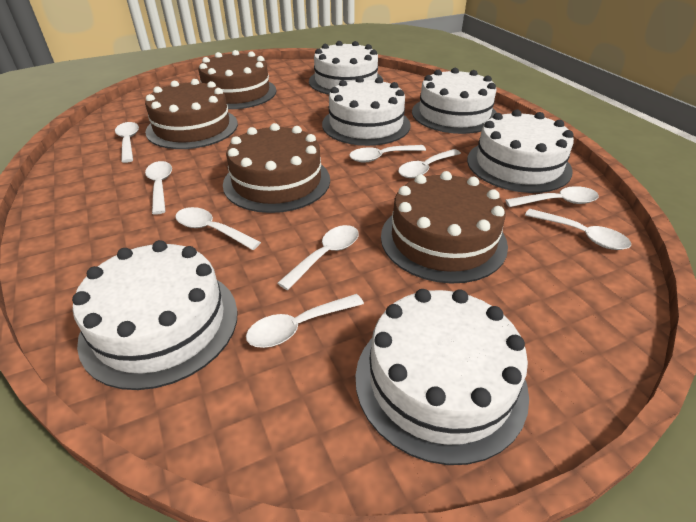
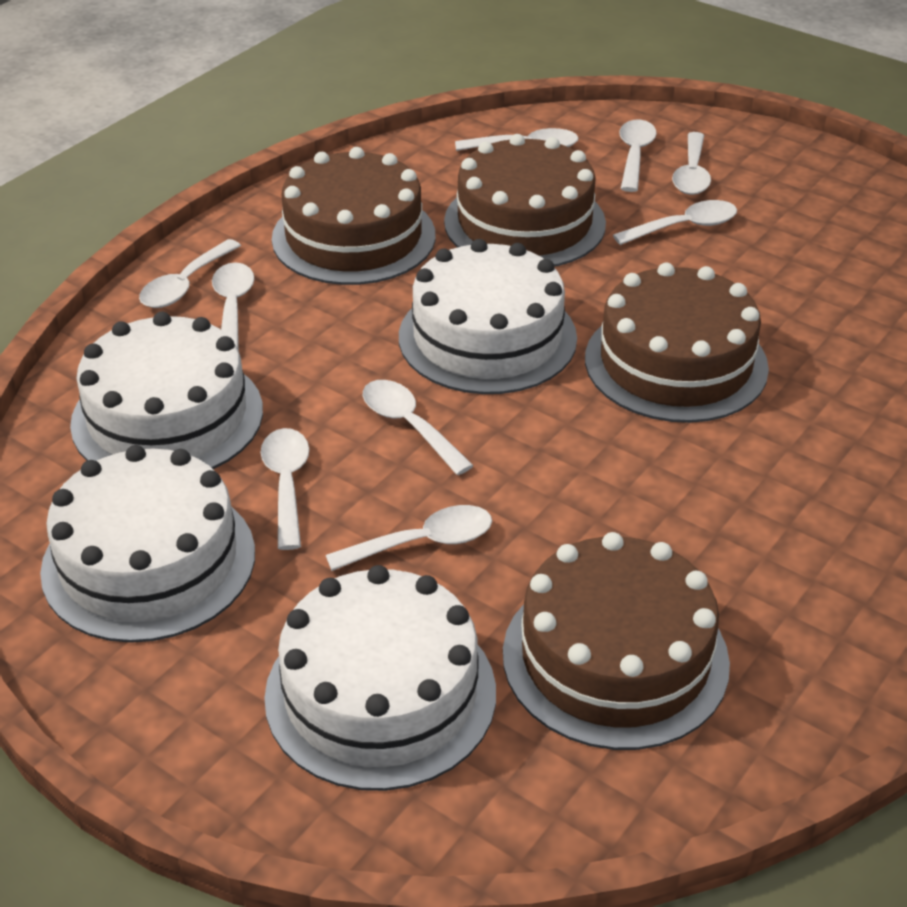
white cake: 6 -> 4

